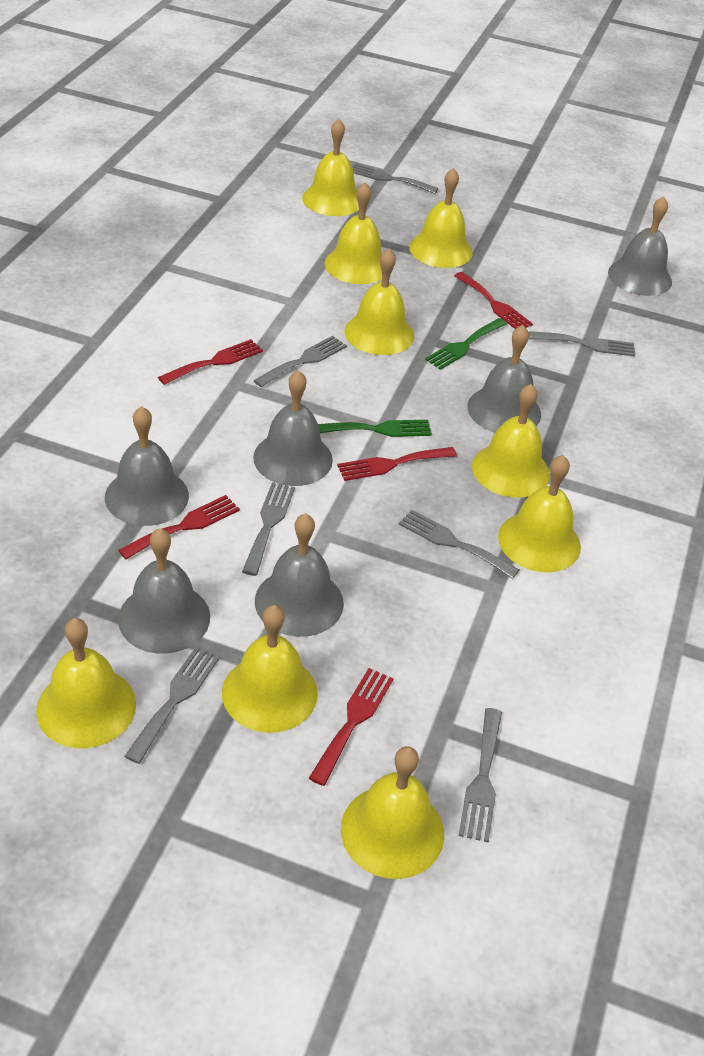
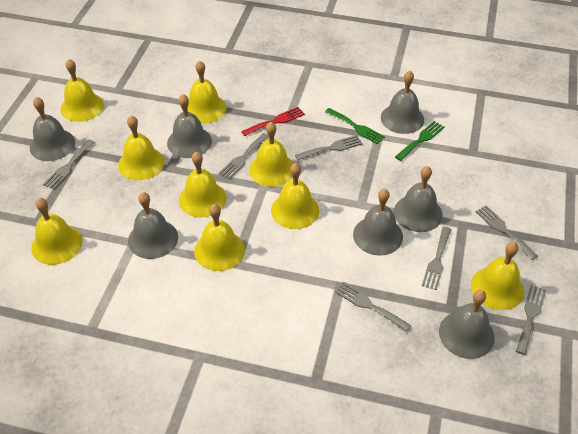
grey bell: 6 -> 7
red fork: 5 -> 1

